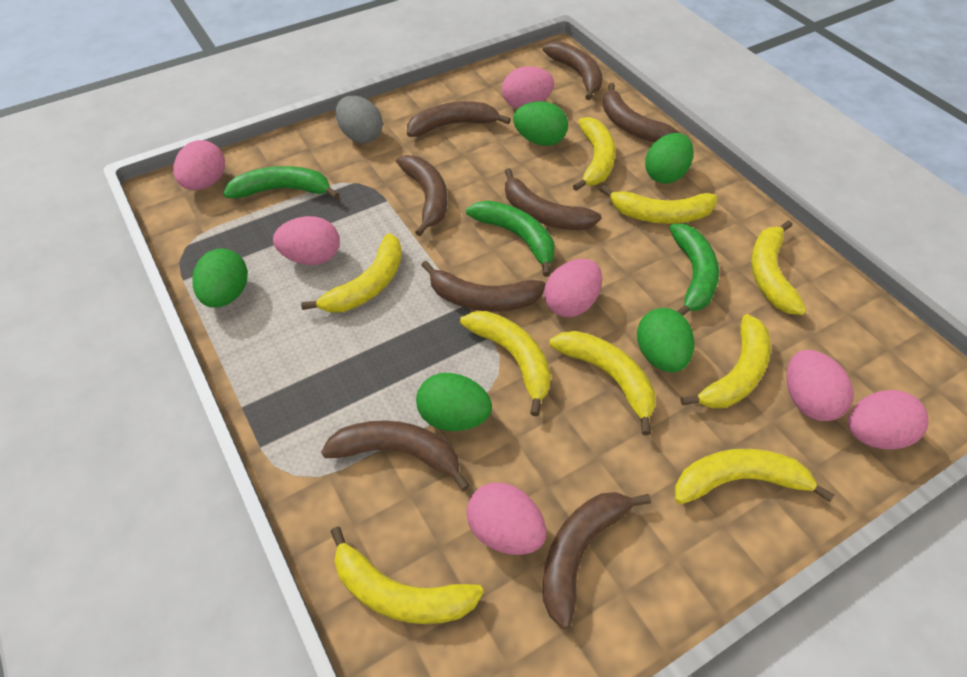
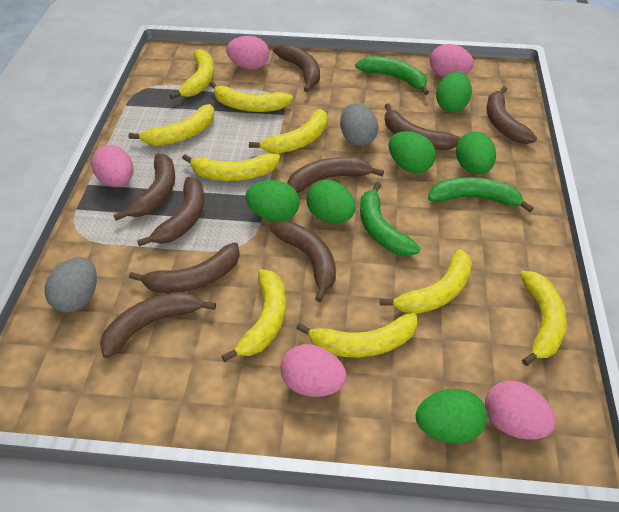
brown banana: 8 -> 9
green egg: 5 -> 6
grey egg: 1 -> 2
pink egg: 7 -> 5

